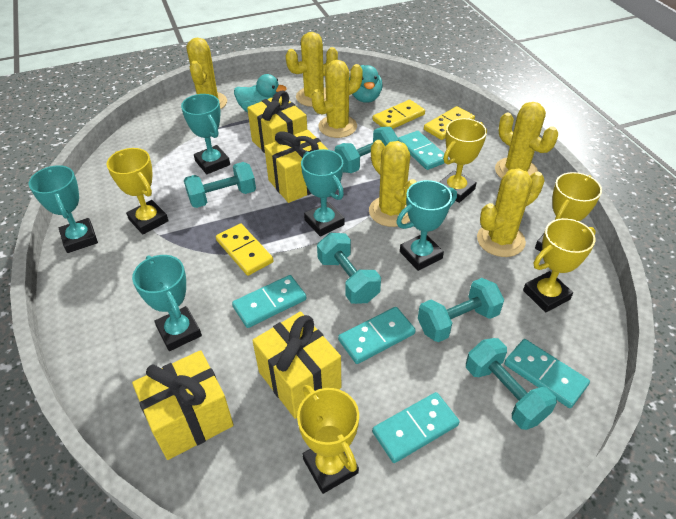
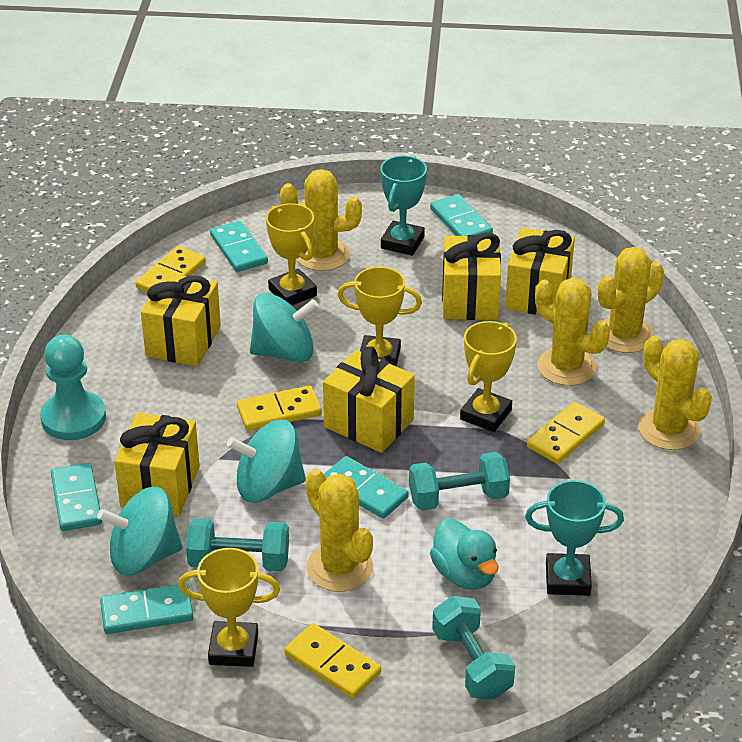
turquoise duck: 2 -> 1
turquoise dumbbell: 5 -> 3
turquoise pawn: 0 -> 1
turquoise spinning top: 0 -> 3
turquoise trophy: 5 -> 2
yellow cactus: 6 -> 5
yellow domino: 3 -> 4
yellow gift: 4 -> 5
yellow trophy: 5 -> 4

